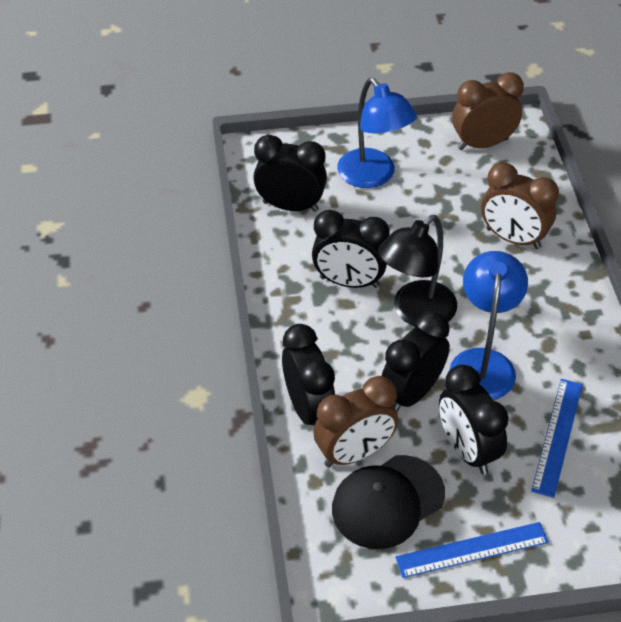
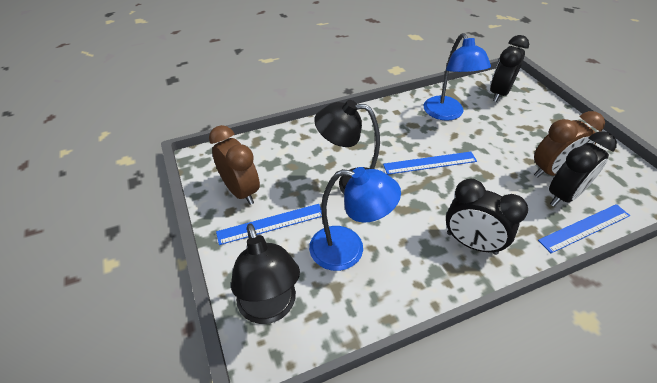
black cap: 1 -> 0
black clock: 5 -> 3
black lamp: 1 -> 2
blue ruler: 2 -> 3
brown clock: 3 -> 2

